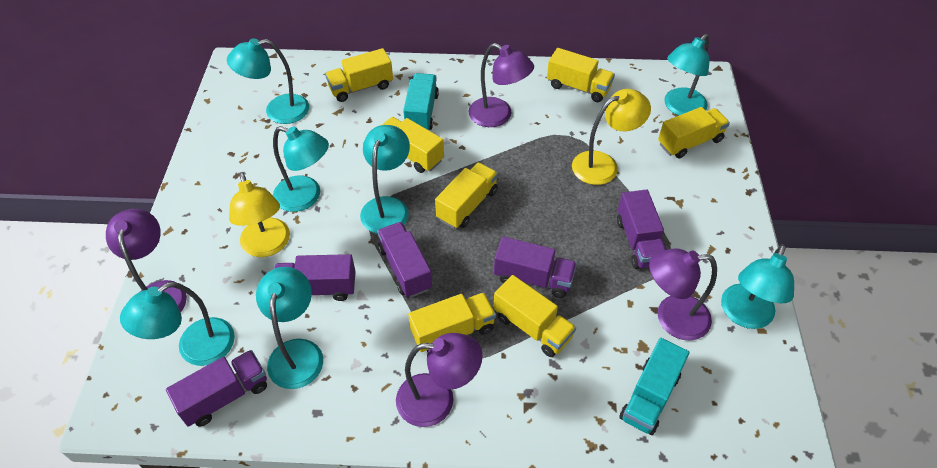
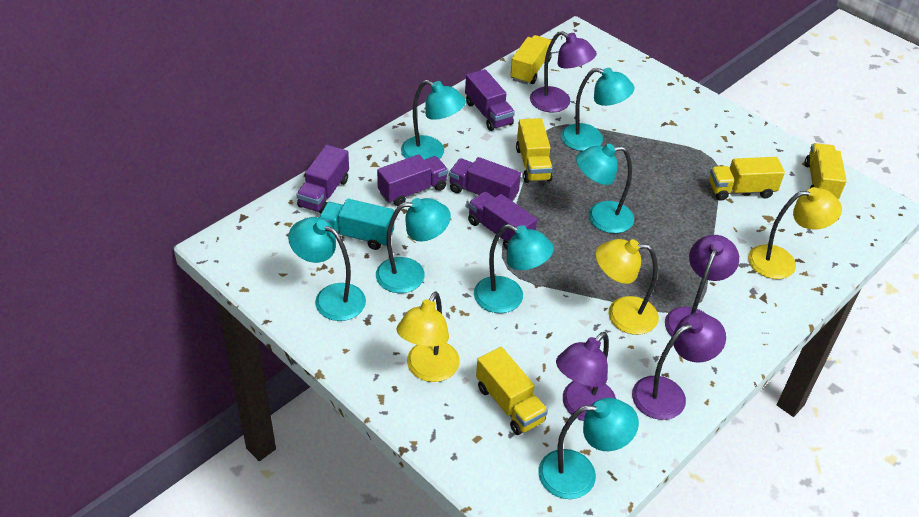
turquoise truck: 2 -> 1
yellow lamp: 2 -> 3
yellow truck: 7 -> 5

